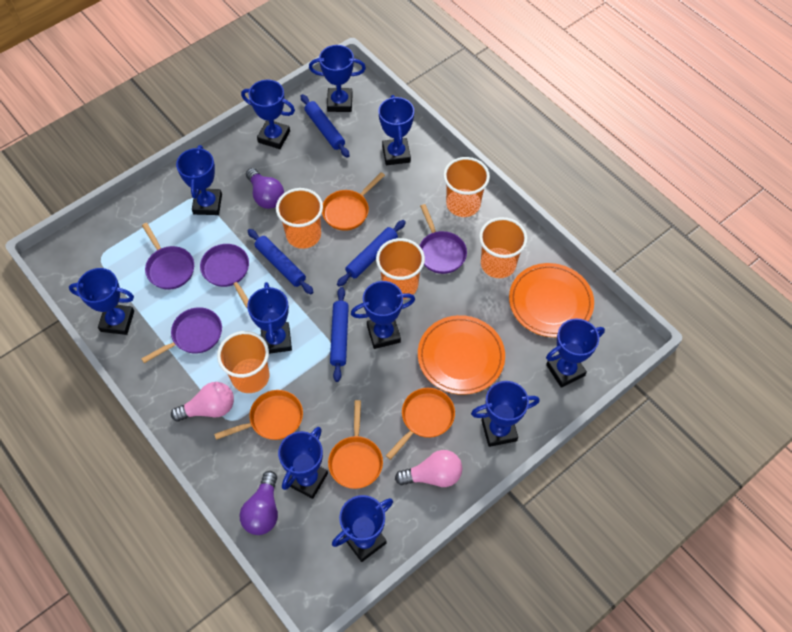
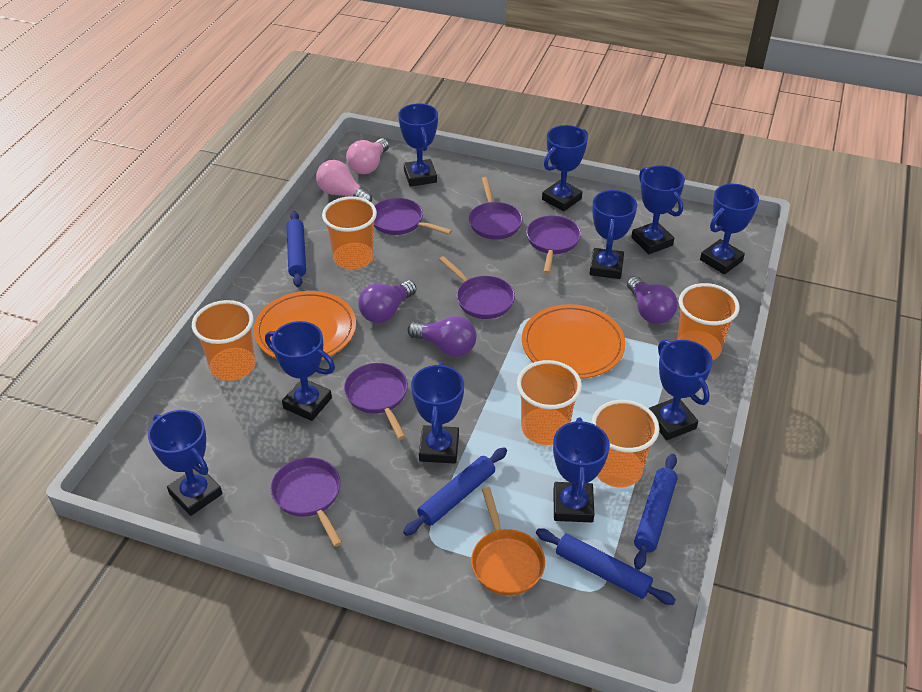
blue trophy: 11 -> 10
orange pan: 4 -> 1
purple light bulb: 2 -> 3
purple pan: 4 -> 6

